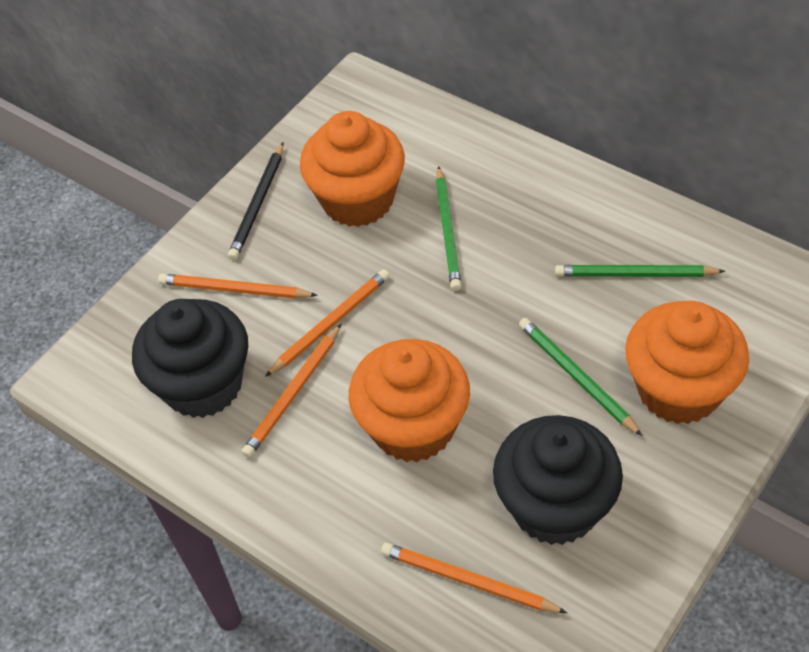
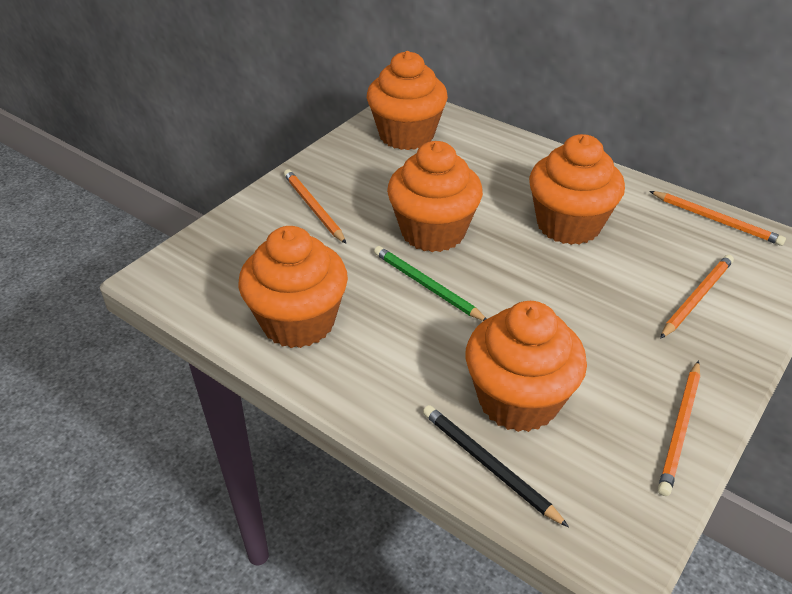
black cupcake: 2 -> 0
green pencil: 3 -> 1
orange cupcake: 3 -> 5

